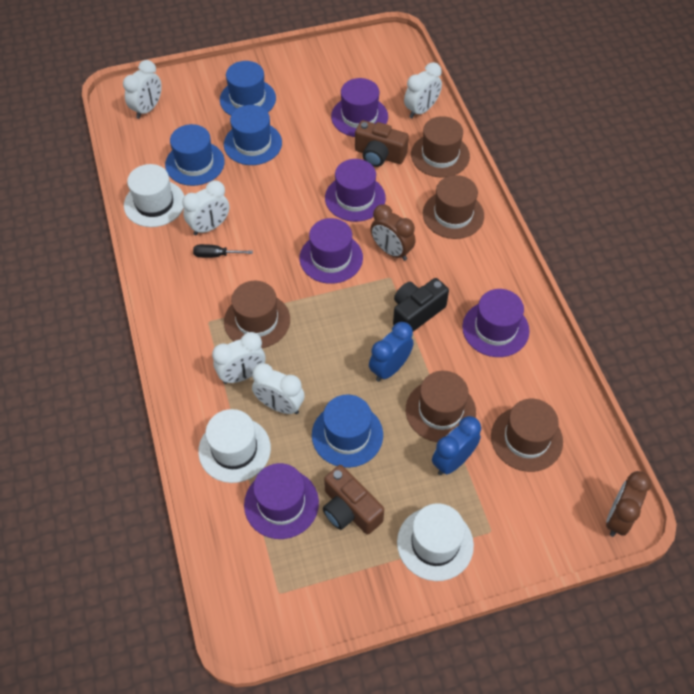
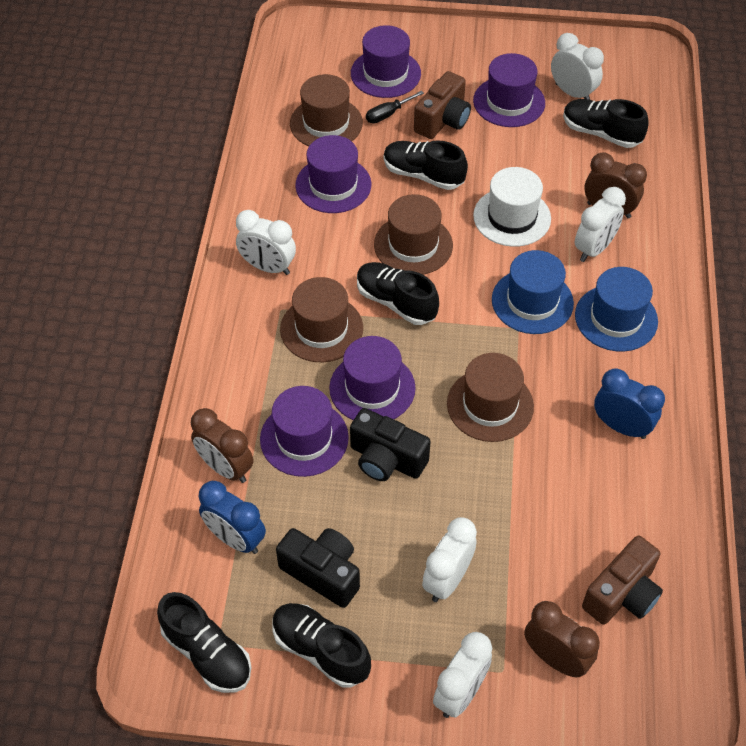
black camera: 1 -> 2
black shoe: 0 -> 5
blue hat: 4 -> 2
brown clock: 2 -> 3
brown hat: 5 -> 4
white hat: 3 -> 1

